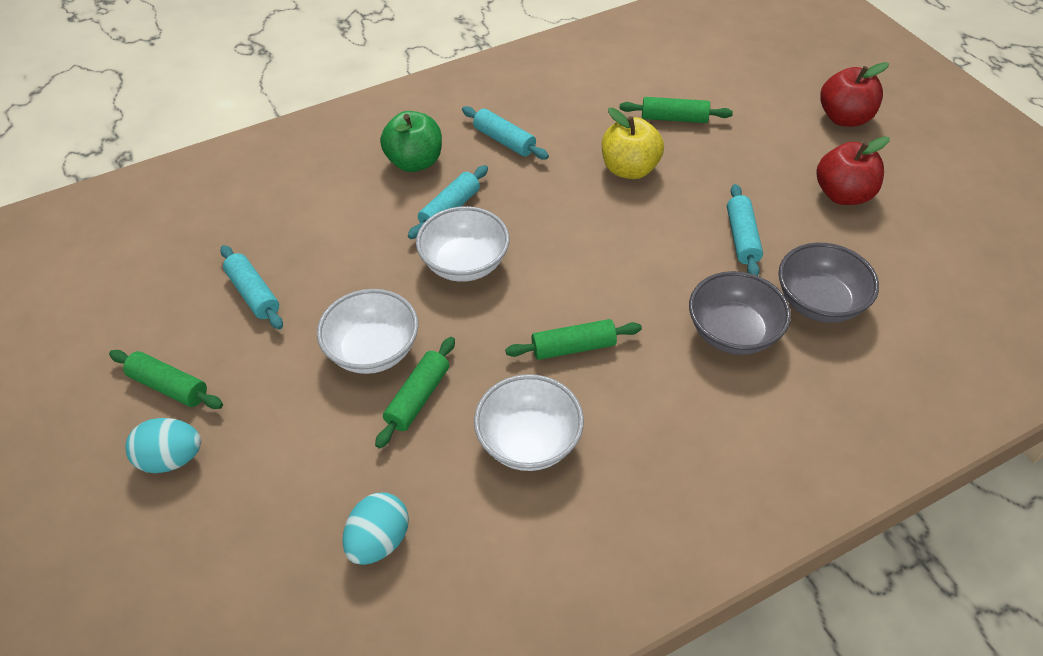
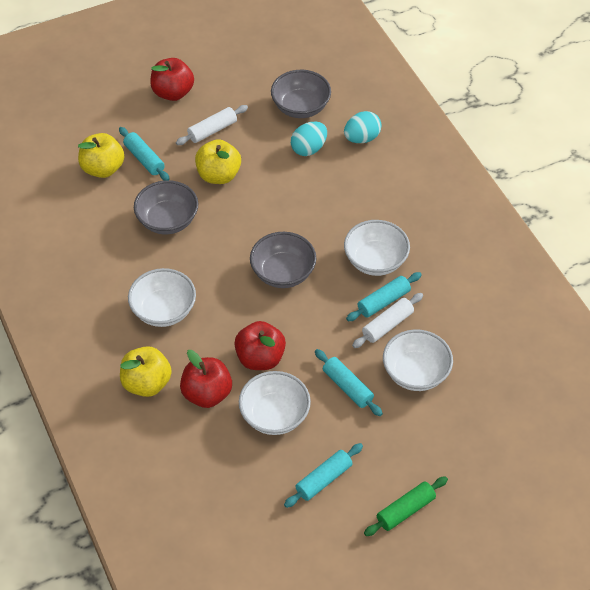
green apple: 1 -> 0
green rolling pin: 4 -> 1
grey bowl: 2 -> 3
red apple: 2 -> 3
white bowl: 3 -> 4
white rolling pin: 0 -> 2
yellow apple: 1 -> 3

